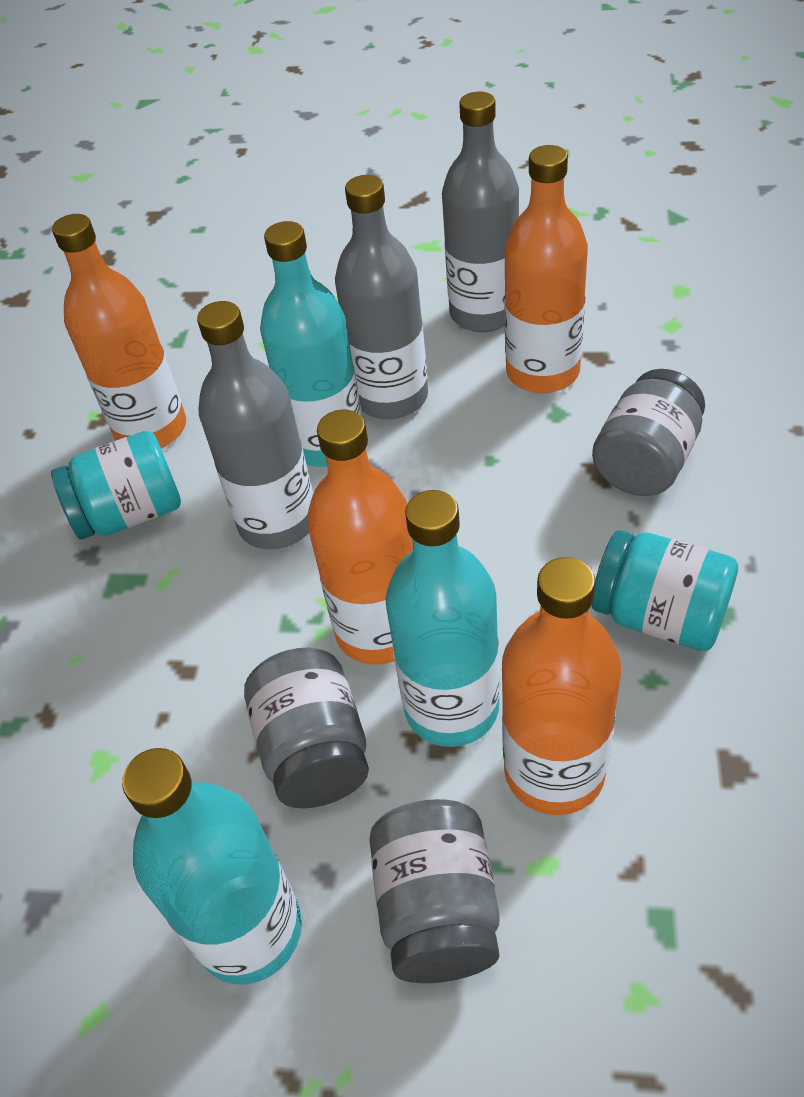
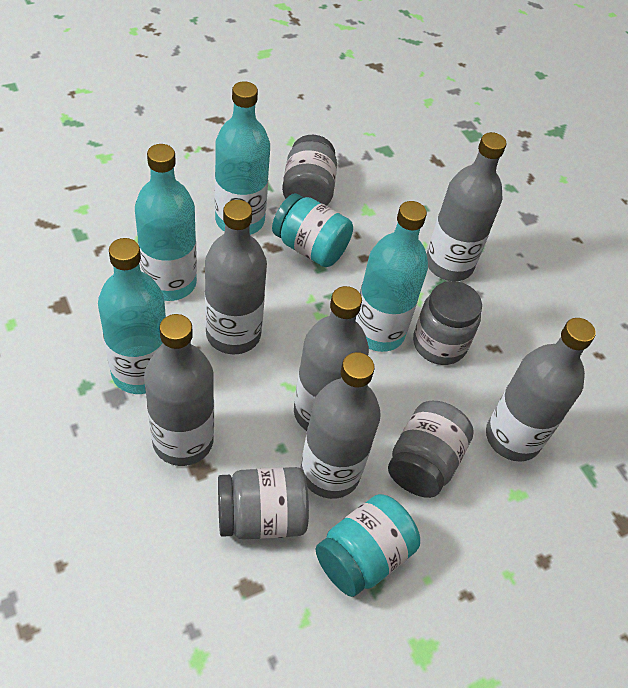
grey bottle: 3 -> 6
grey jar: 3 -> 4
orange bottle: 4 -> 0
turquoise bottle: 3 -> 4

